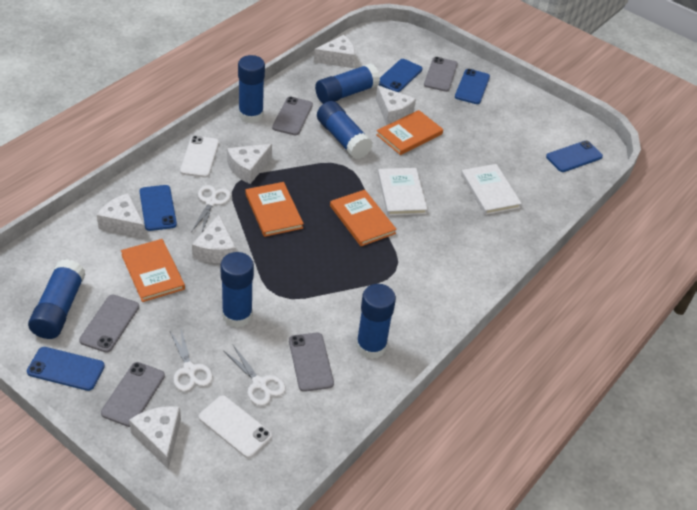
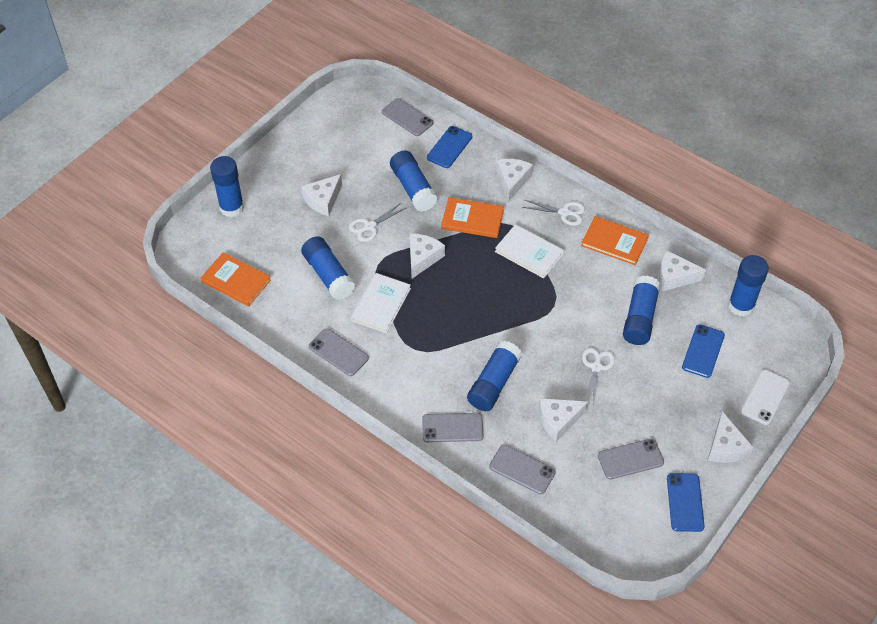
blue phone: 5 -> 3
orange book: 4 -> 3
white phone: 2 -> 1

